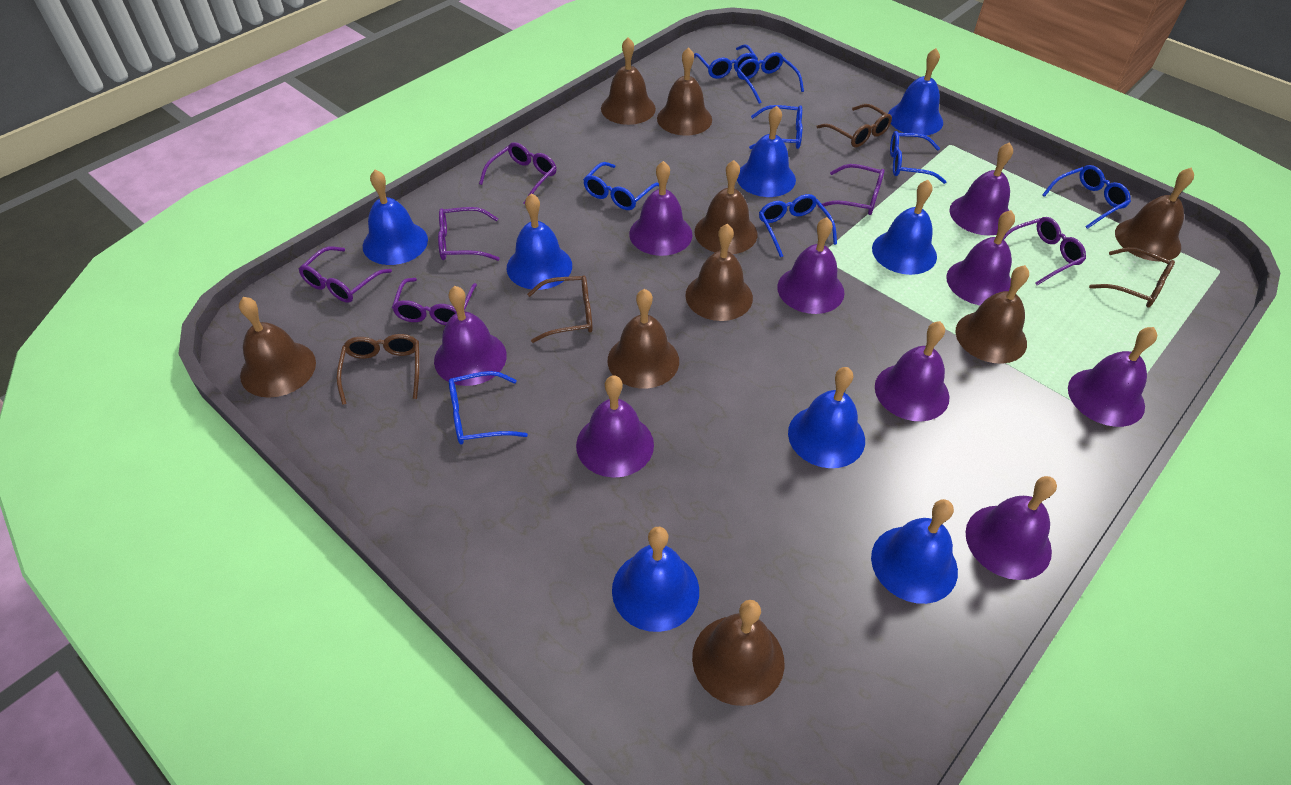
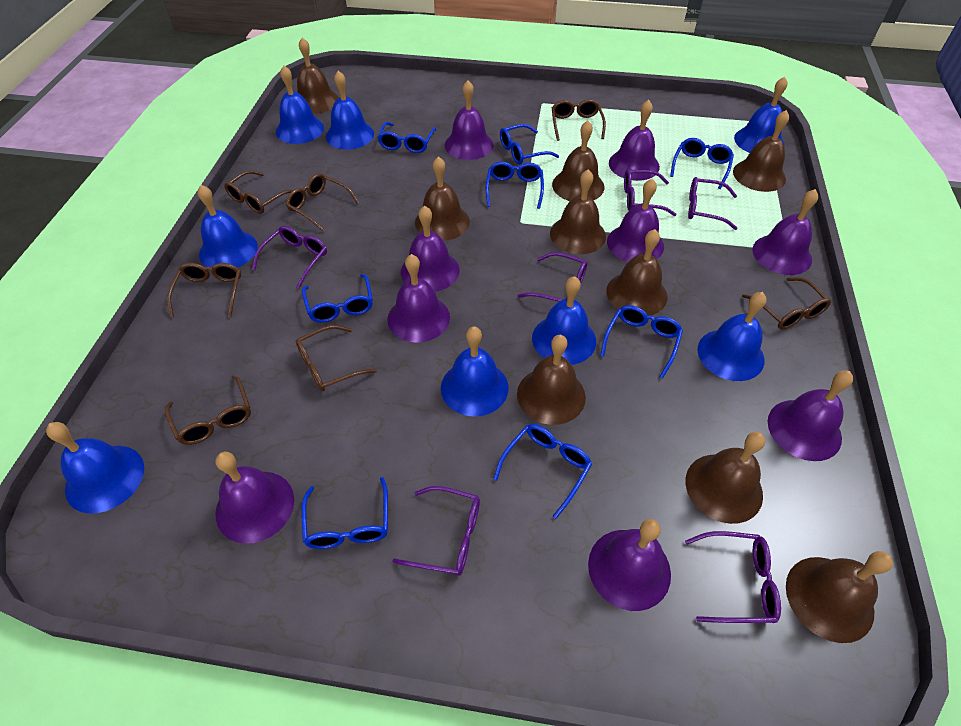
brown glasses: 4 -> 7

